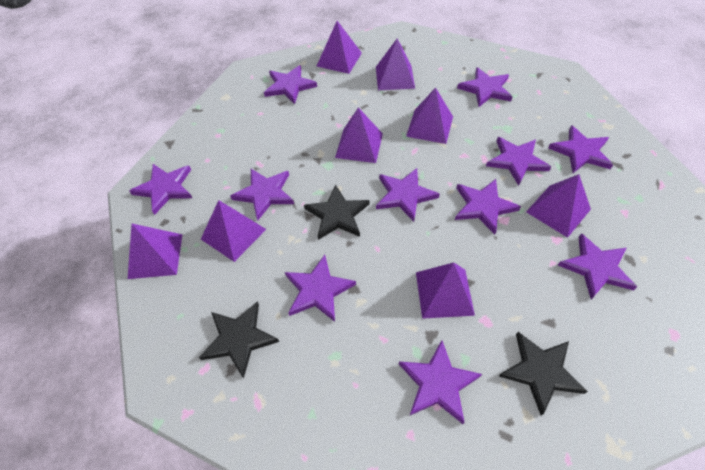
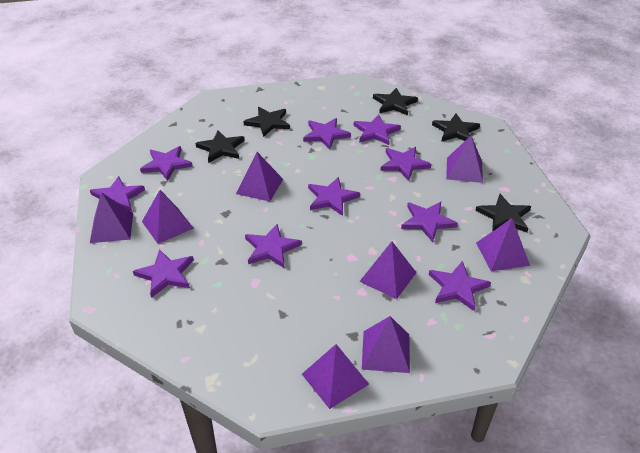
black star: 3 -> 5
purple star: 11 -> 10

